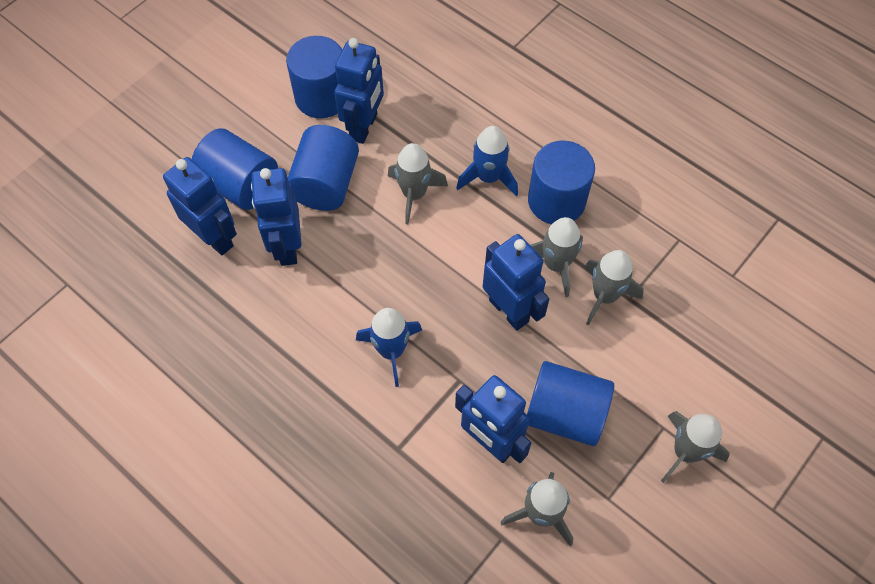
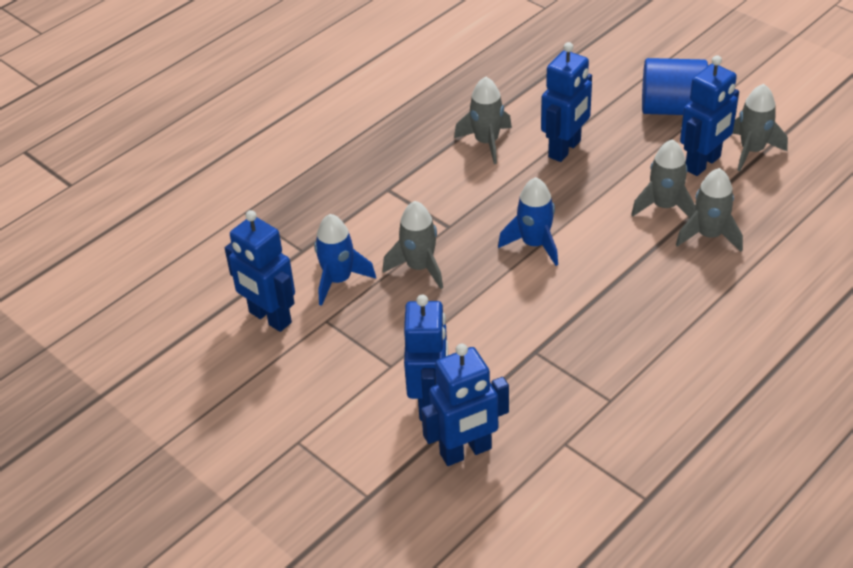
blue cylinder: 5 -> 1

